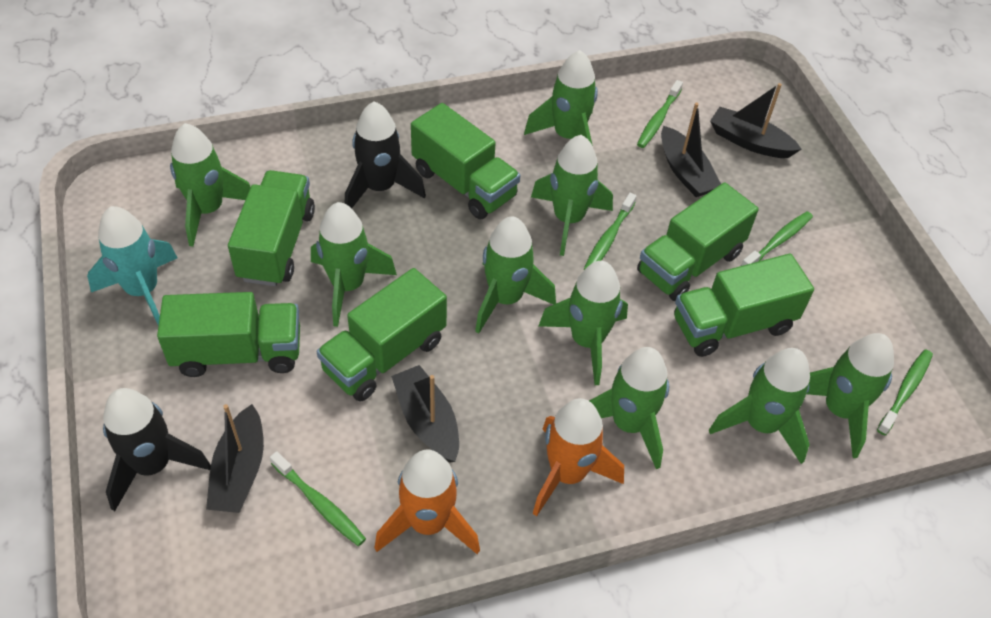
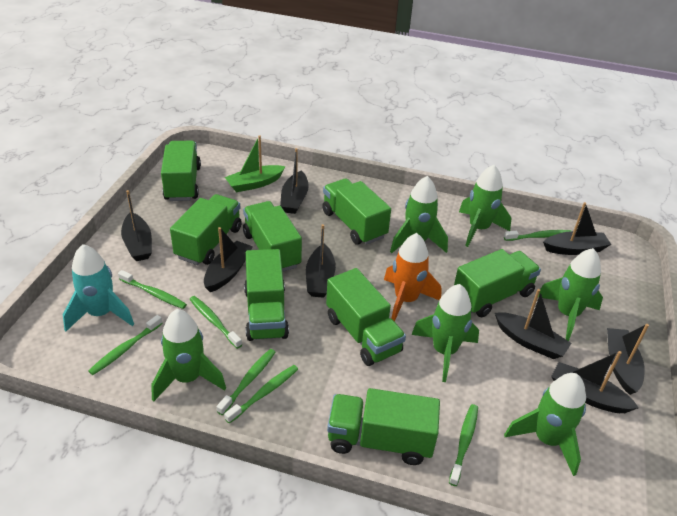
black boat: 4 -> 8
black rocket: 2 -> 0
green boat: 0 -> 1
green rocket: 9 -> 6
green toothbrush: 5 -> 7
green truck: 6 -> 8
orange rocket: 2 -> 1

